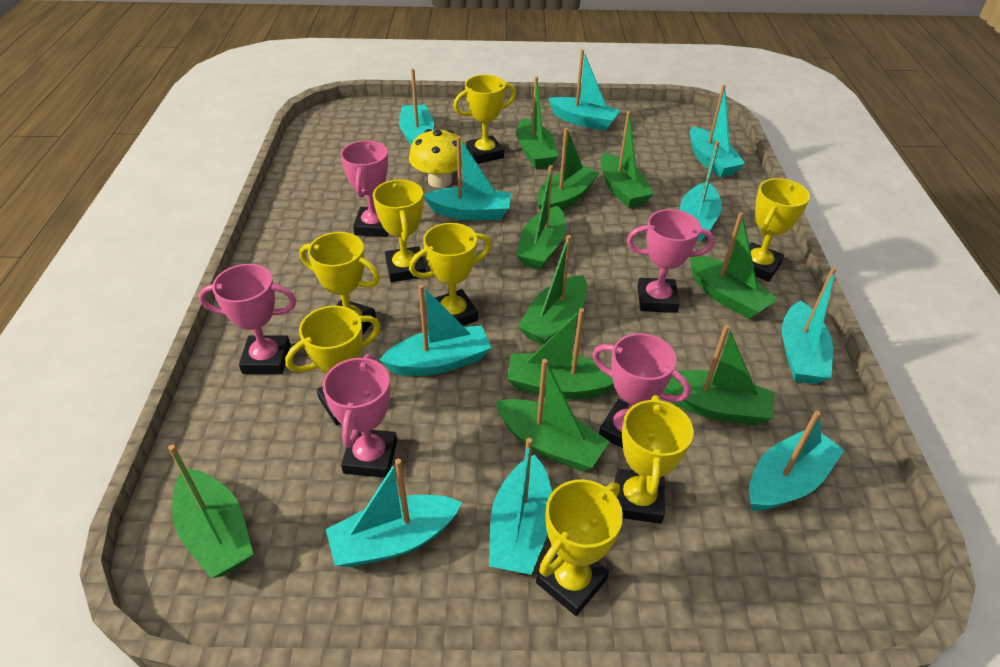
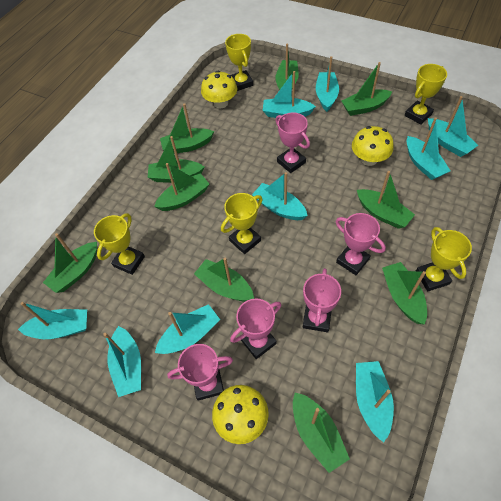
turquoise boat: 10 -> 9
yellow mushroom: 1 -> 3
yellow trophy: 8 -> 5

